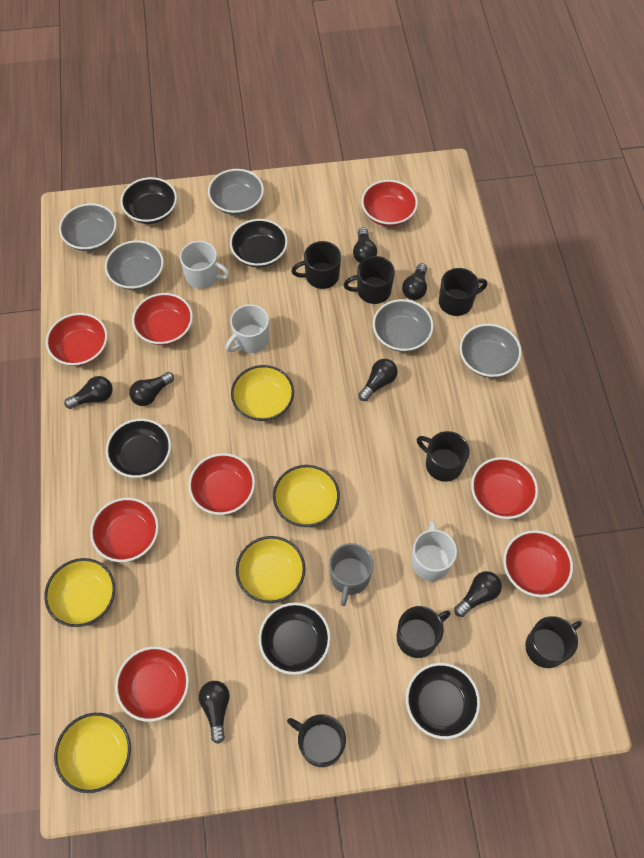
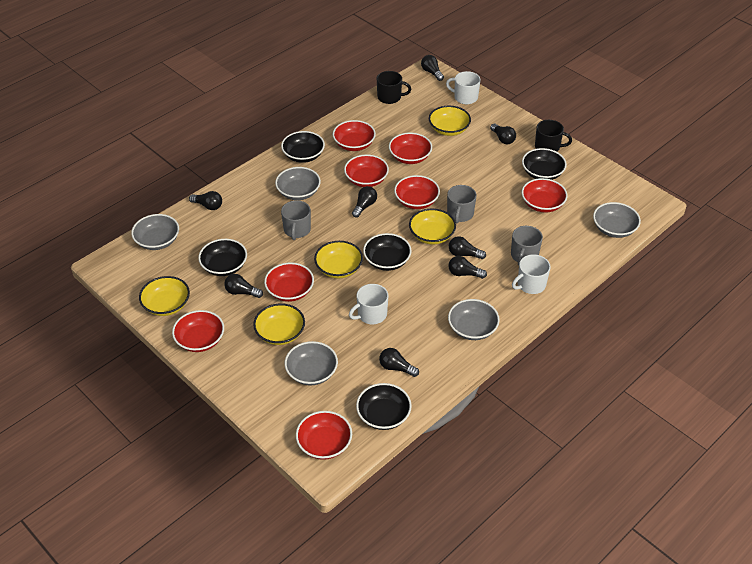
black light bulb: 7 -> 8
black mug: 7 -> 2
grey mug: 1 -> 3

